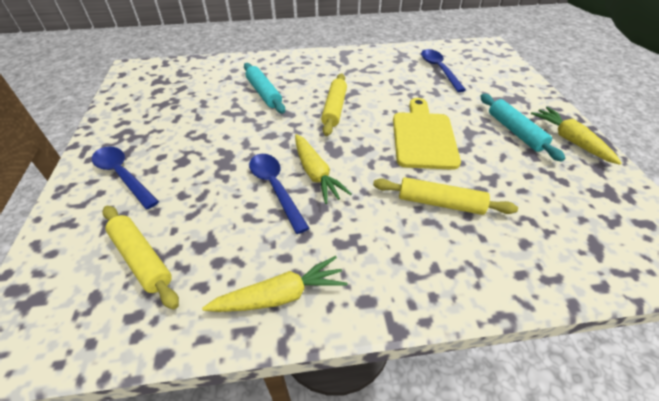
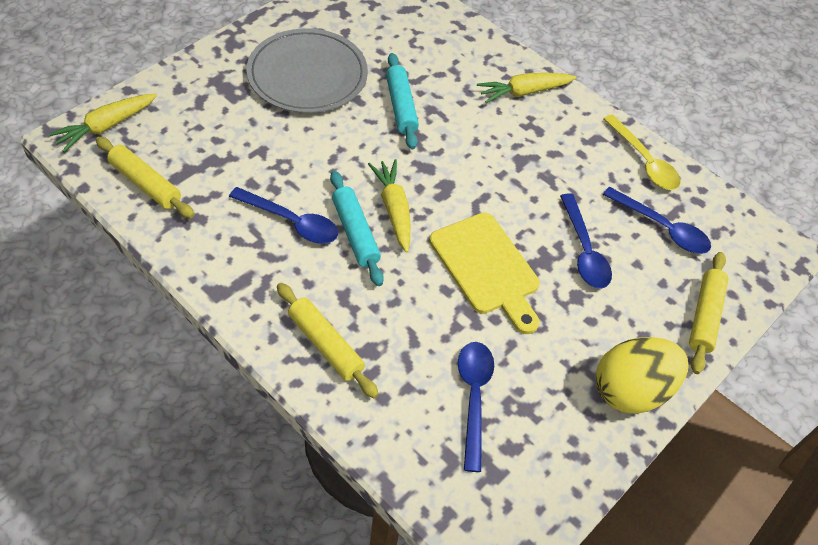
blue spoon: 3 -> 4
grey plate: 0 -> 1
yellow egg: 0 -> 1
yellow spoon: 0 -> 1

